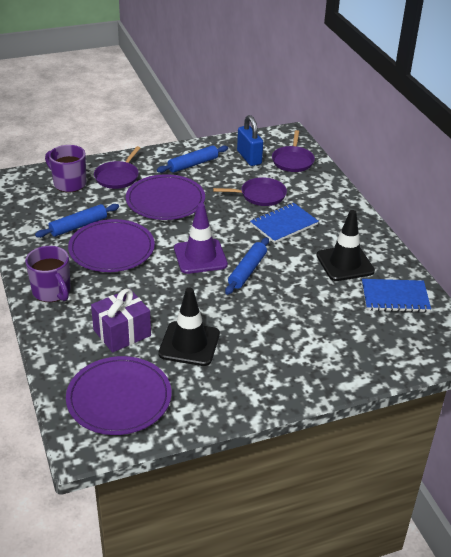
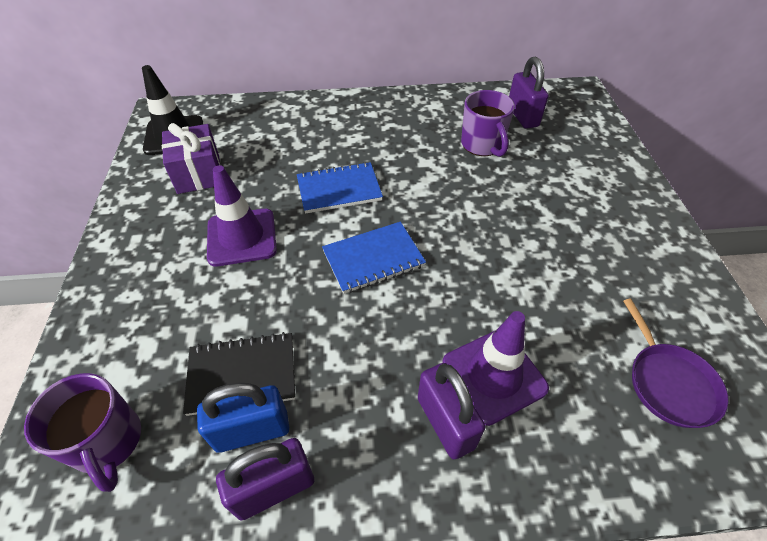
black notebook: 0 -> 1
black traffic cone: 2 -> 1
blue rolling pin: 3 -> 0
purple padlock: 0 -> 3
purple pan: 3 -> 1
purple plate: 3 -> 0
purple traffic cone: 1 -> 2

